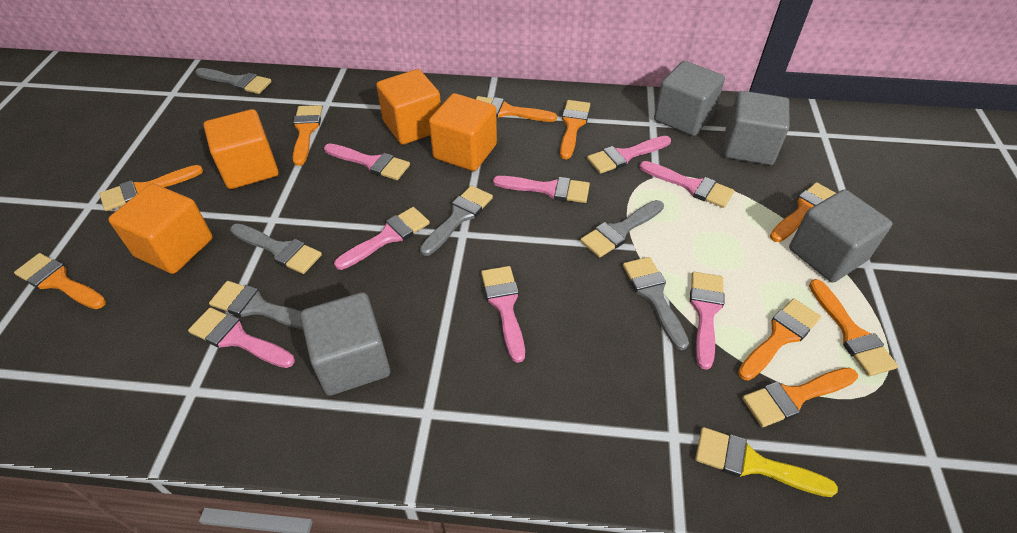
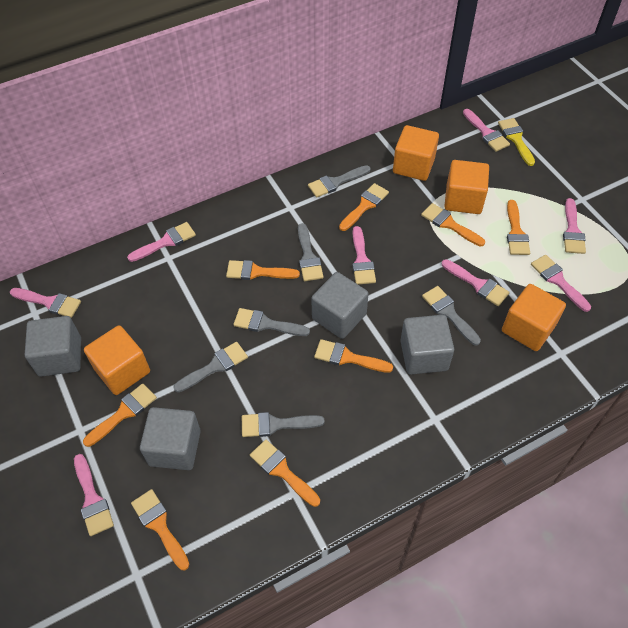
orange brush: 9 -> 8

